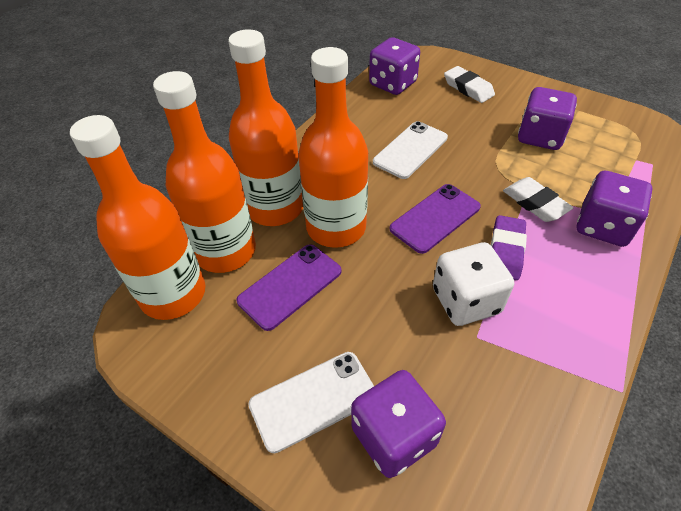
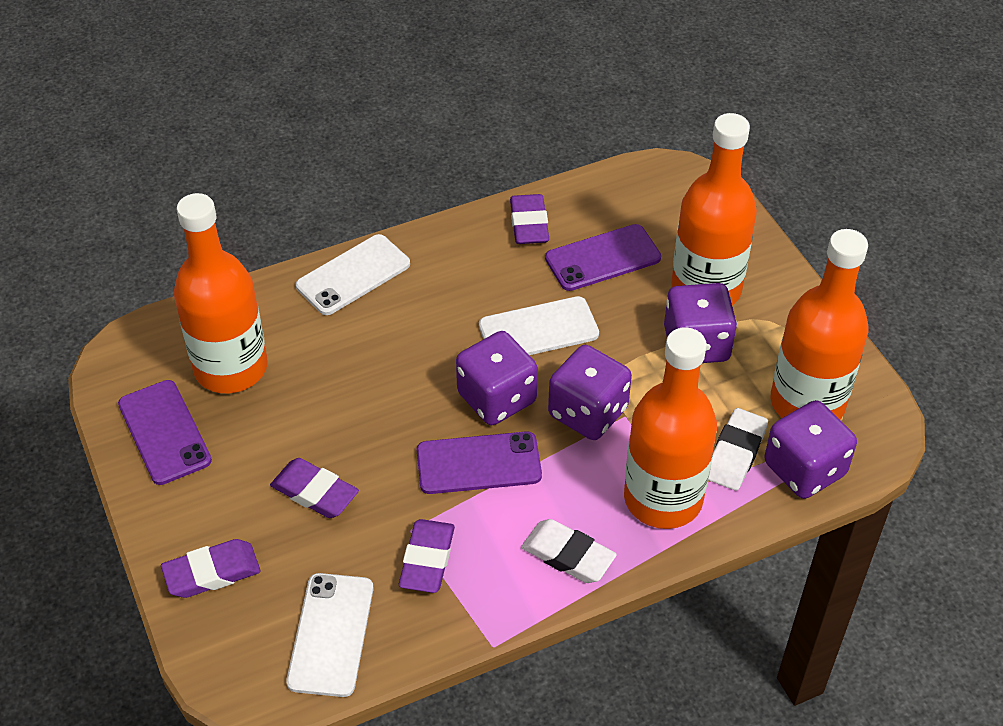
purple eraser: 1 -> 4
purple phone: 2 -> 3
white dice: 1 -> 0
white phone: 2 -> 3

